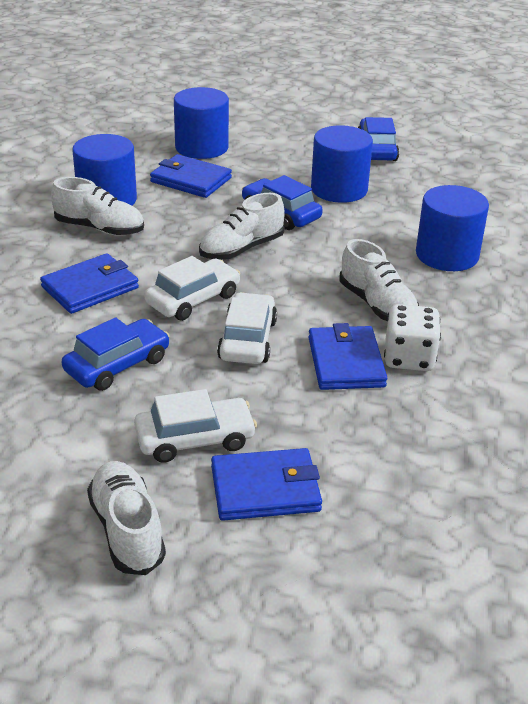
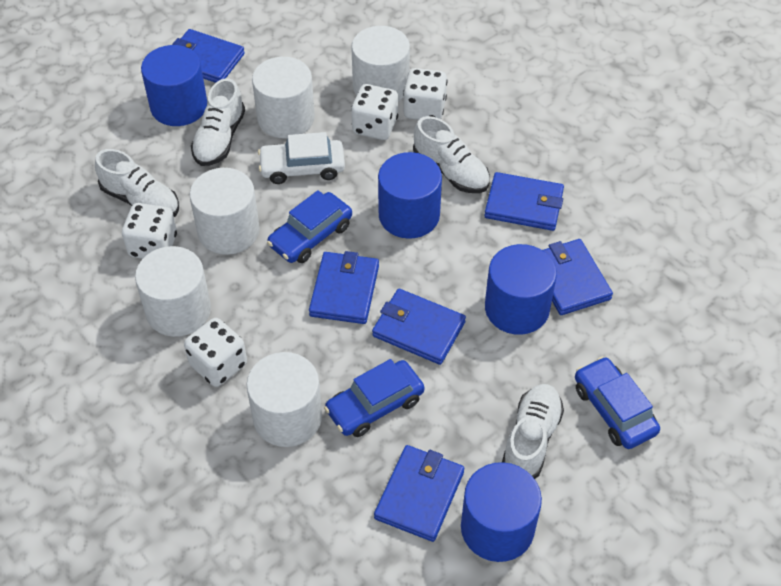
blue wallet: 4 -> 6
white car: 3 -> 1
white cylinder: 0 -> 5
white dice: 1 -> 4

